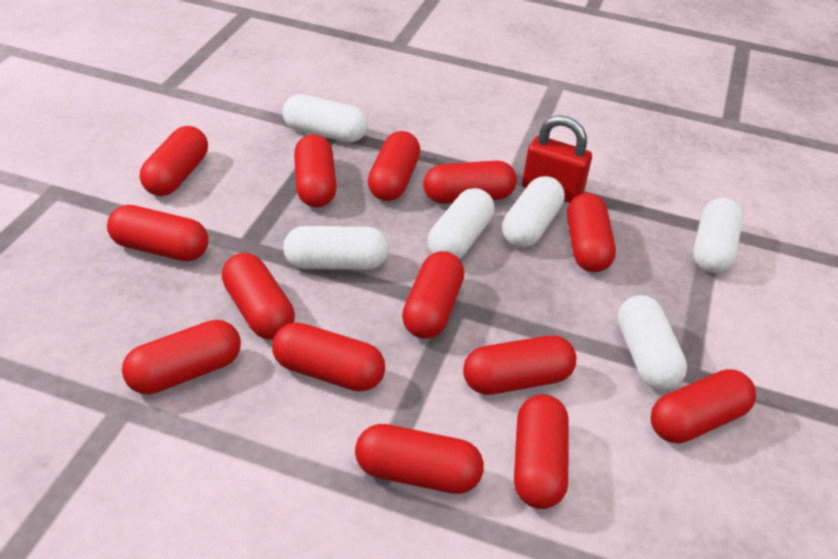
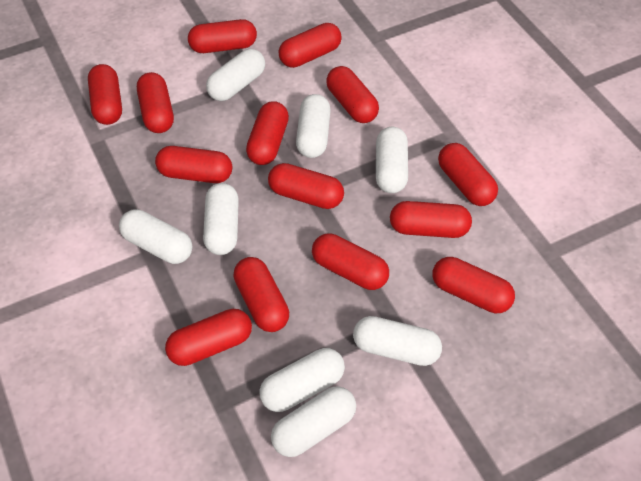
red padlock: 1 -> 0
white capsule: 6 -> 8

